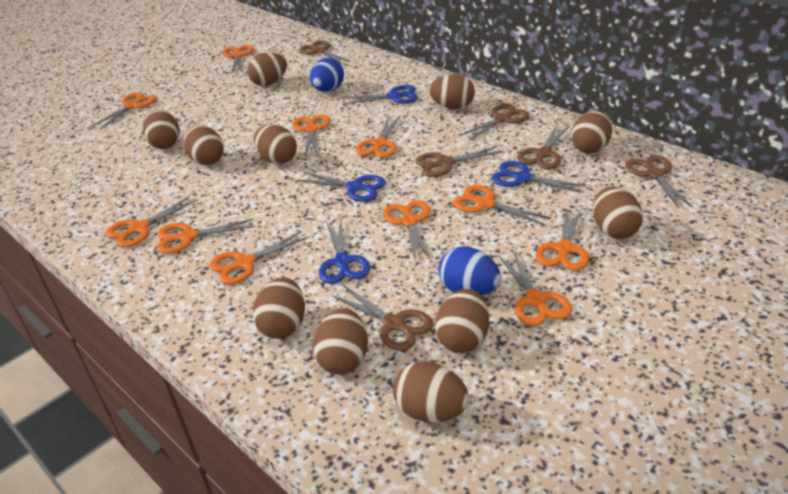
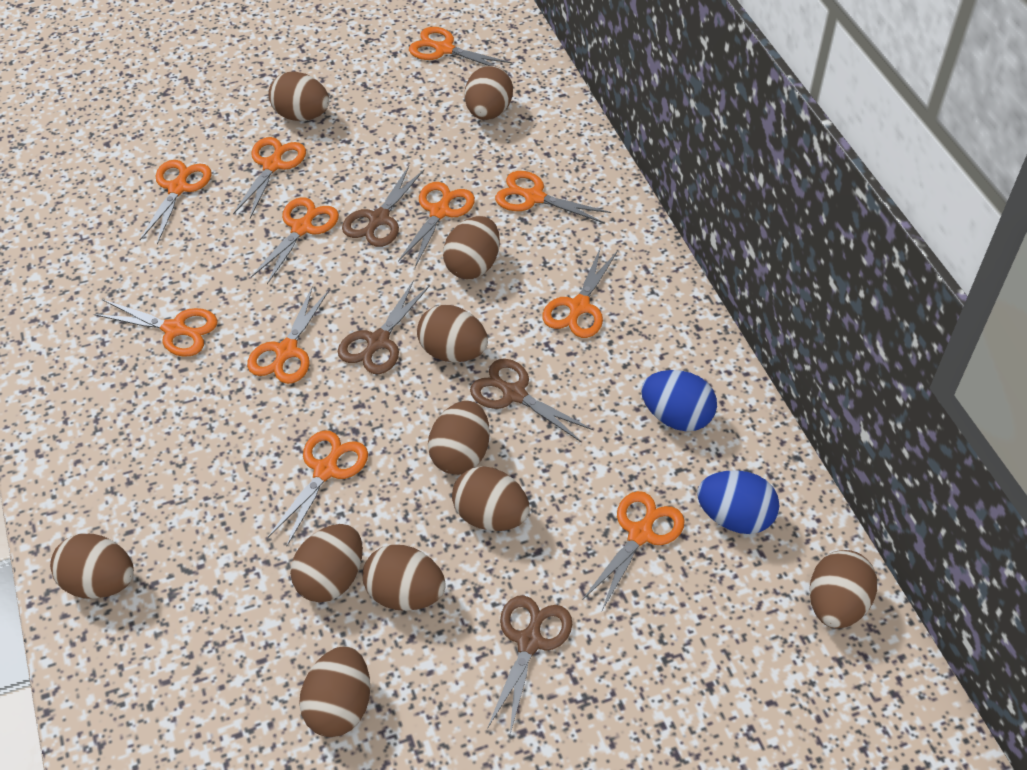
blue scissors: 4 -> 0
brown scissors: 6 -> 4

